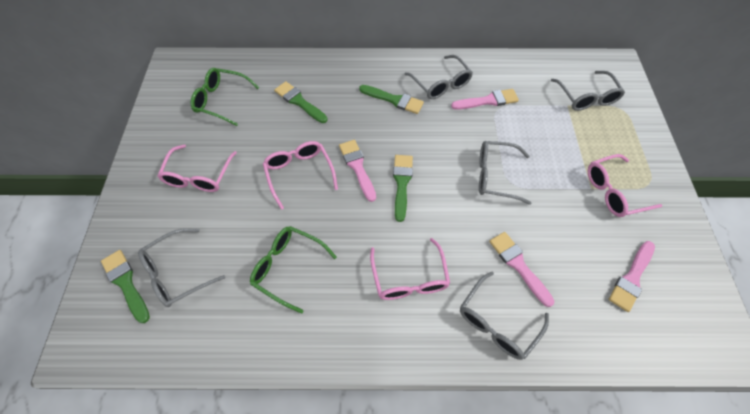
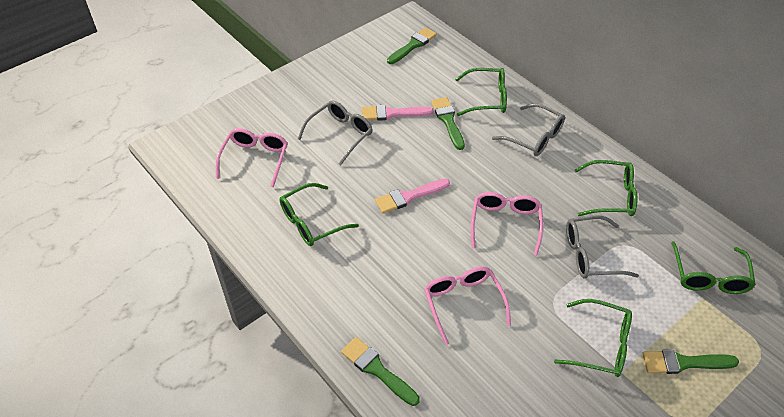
green glasses: 2 -> 5
grey glasses: 5 -> 3
pink brush: 4 -> 2
pink glasses: 4 -> 3

